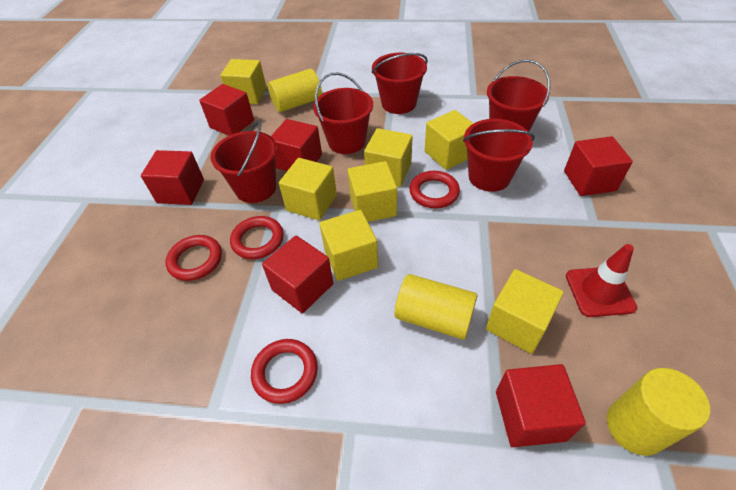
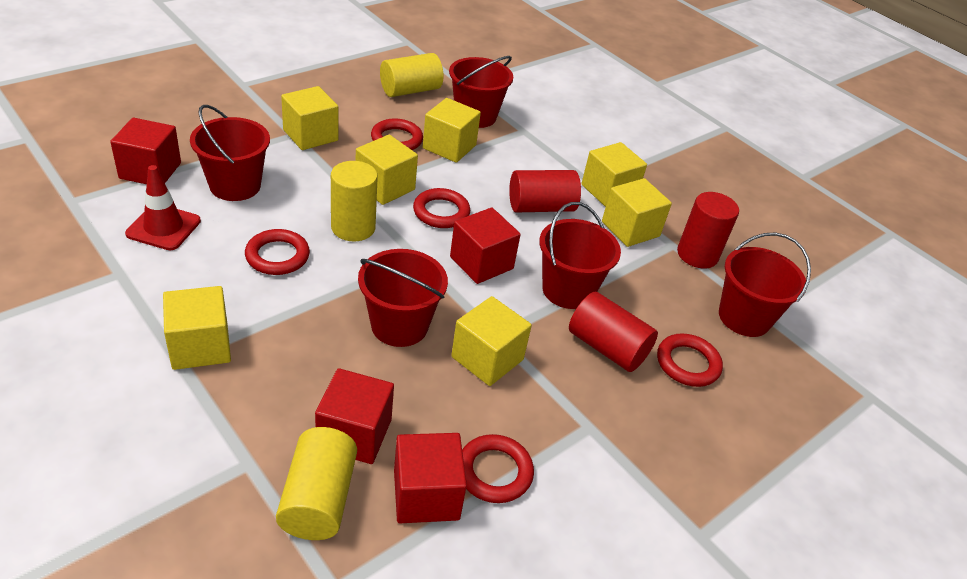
red cube: 6 -> 4
red cylinder: 0 -> 3
red ring: 4 -> 5

